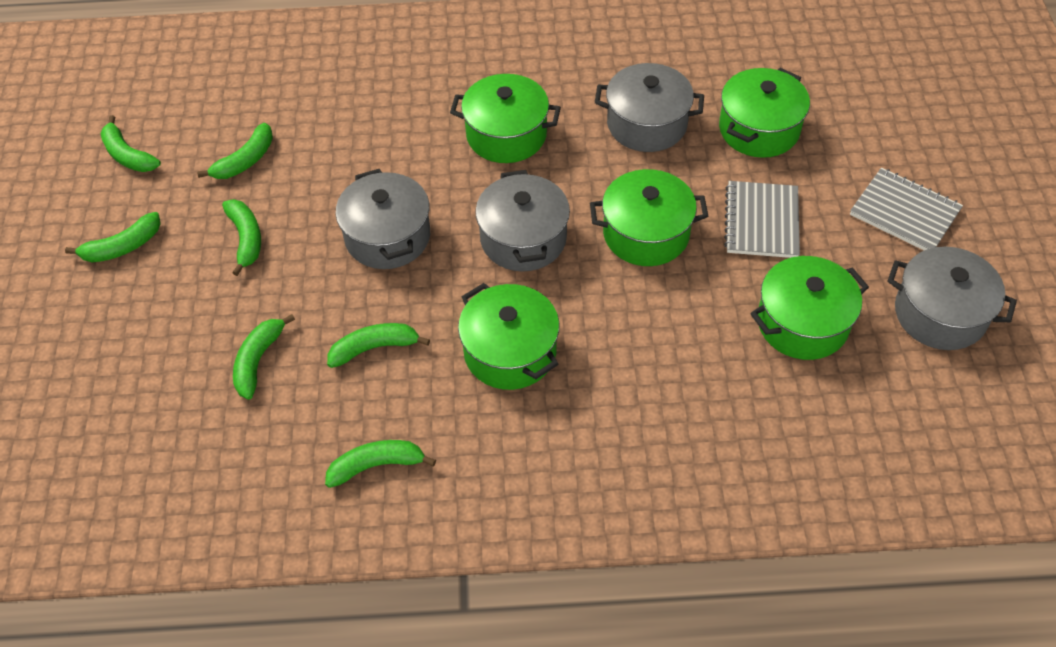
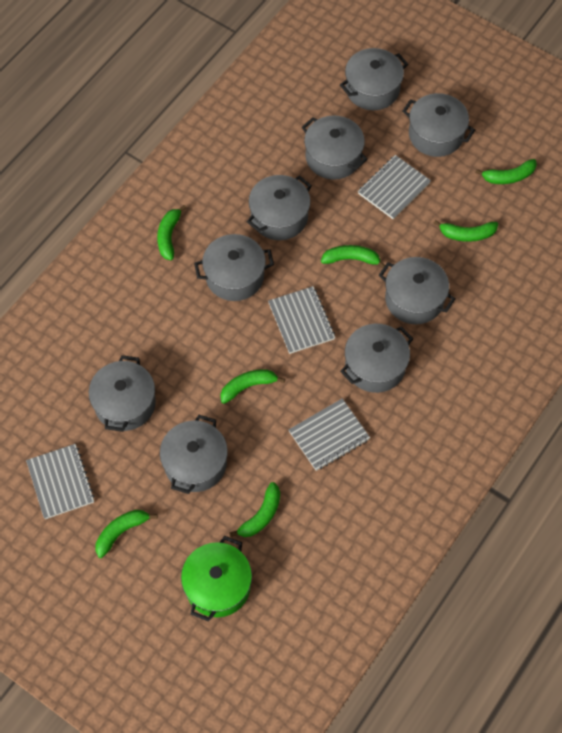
green pot: 5 -> 1
grey notebook: 2 -> 4
grey pot: 4 -> 9

